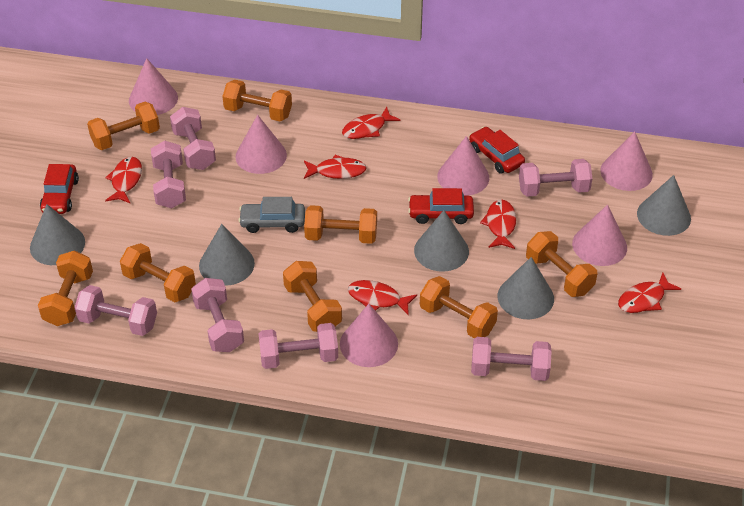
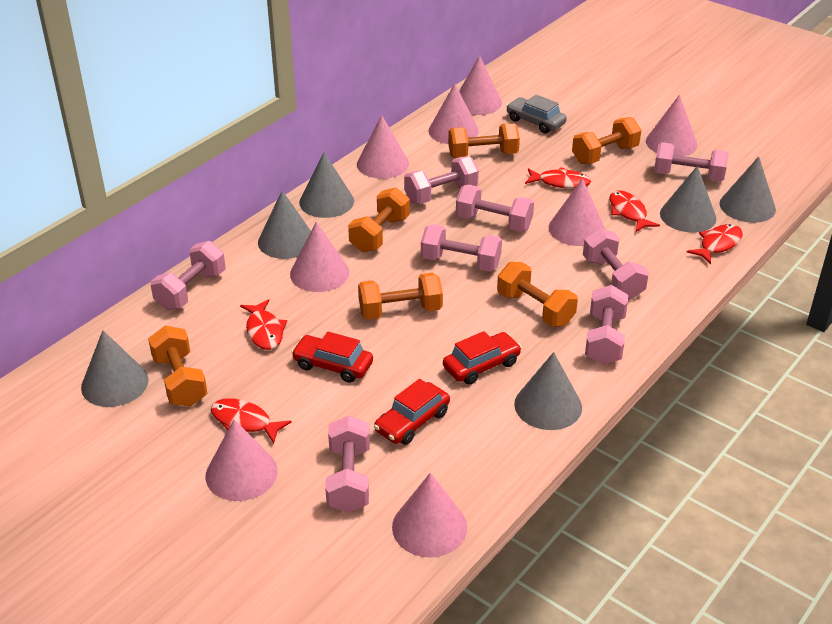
grey cone: 5 -> 6
orange dumbbell: 8 -> 6
pink cone: 6 -> 8
pink dumbbell: 7 -> 8
red fish: 6 -> 5

